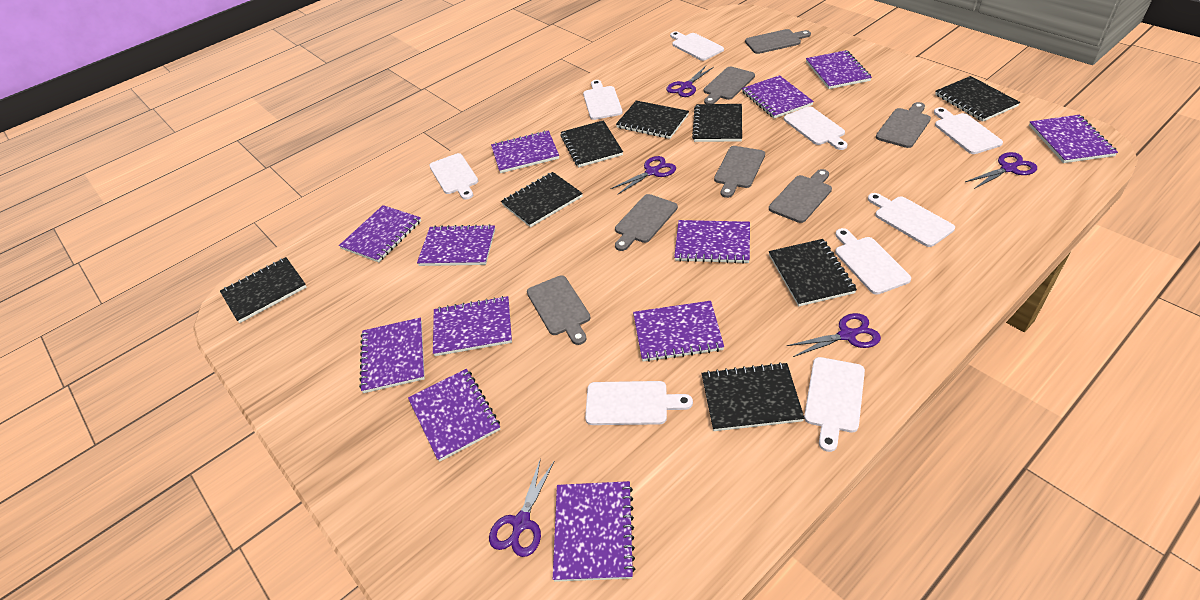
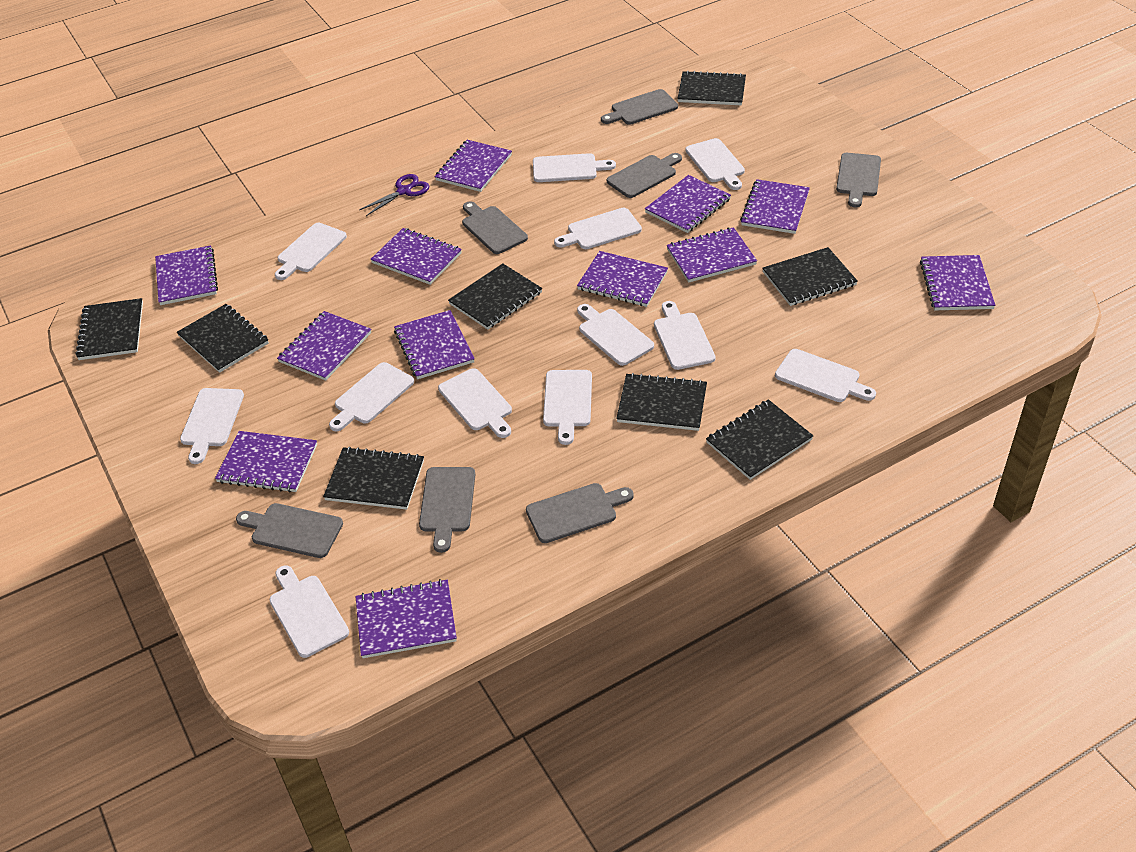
purple scissors: 5 -> 1
white cutting board: 9 -> 12

